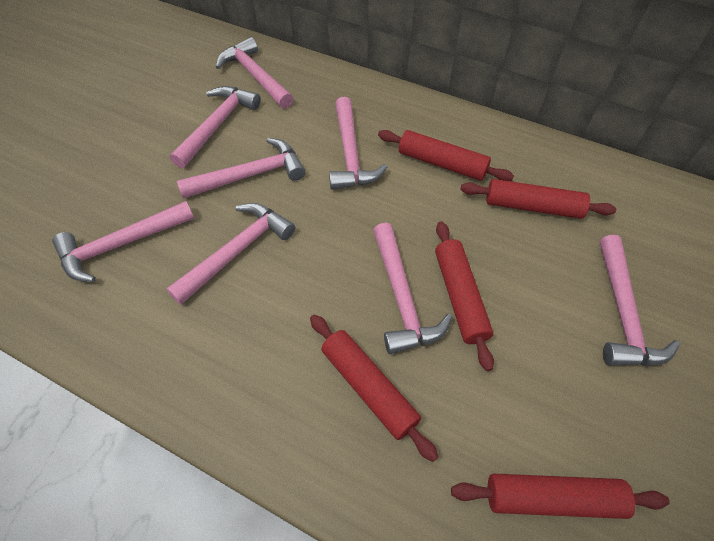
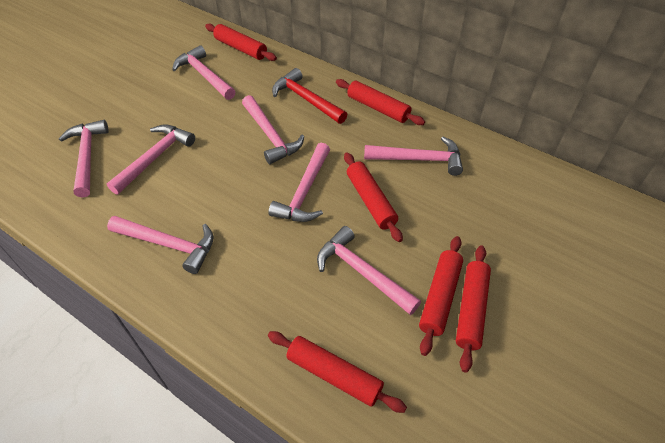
red hammer: 0 -> 1
red rolling pin: 5 -> 6

